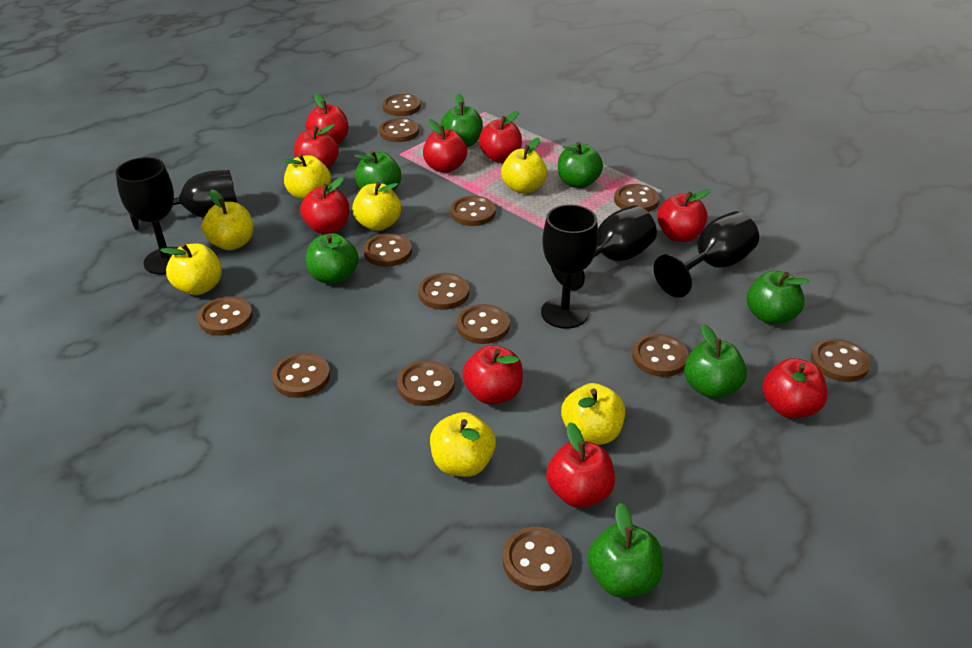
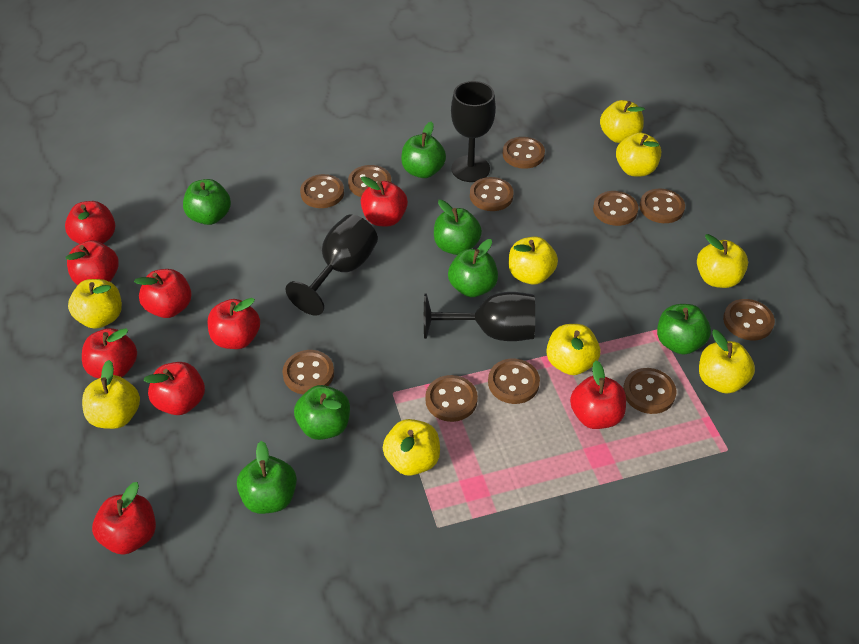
black goblet: 5 -> 3
brown button: 13 -> 11
yellow apple: 7 -> 9

